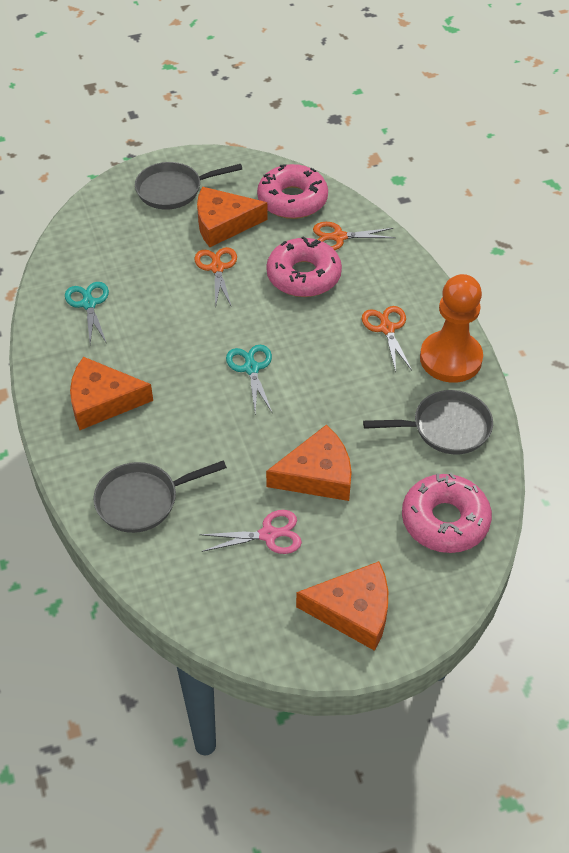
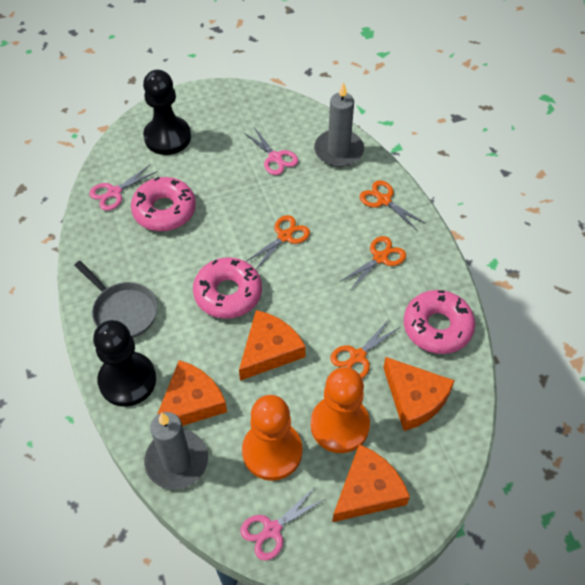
black pawn: 0 -> 2
grey candle: 0 -> 2
grey pan: 3 -> 1
orange pawn: 1 -> 2
orange scissors: 3 -> 4
pink scissors: 1 -> 3
turquoise scissors: 2 -> 0

